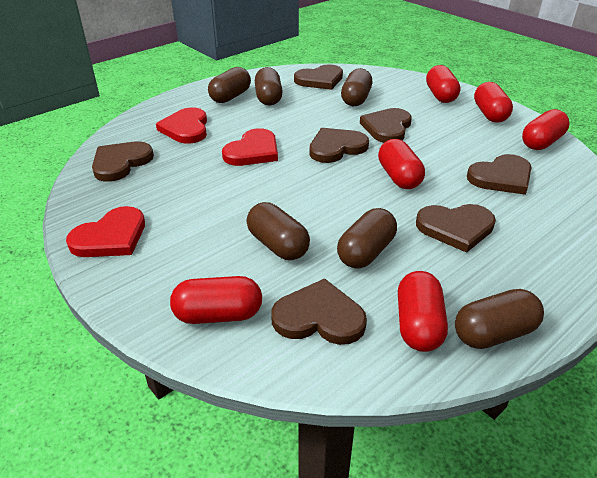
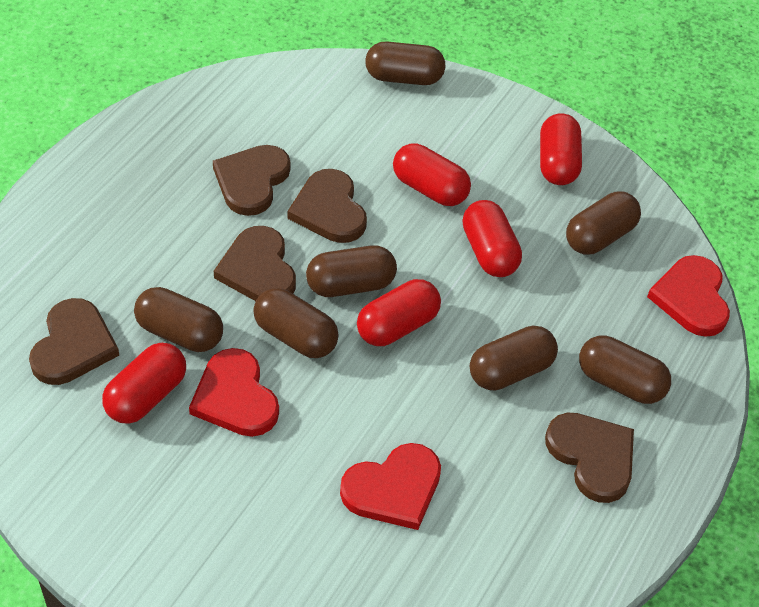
brown capsule: 6 -> 7
brown heart: 7 -> 5
red capsule: 6 -> 5

